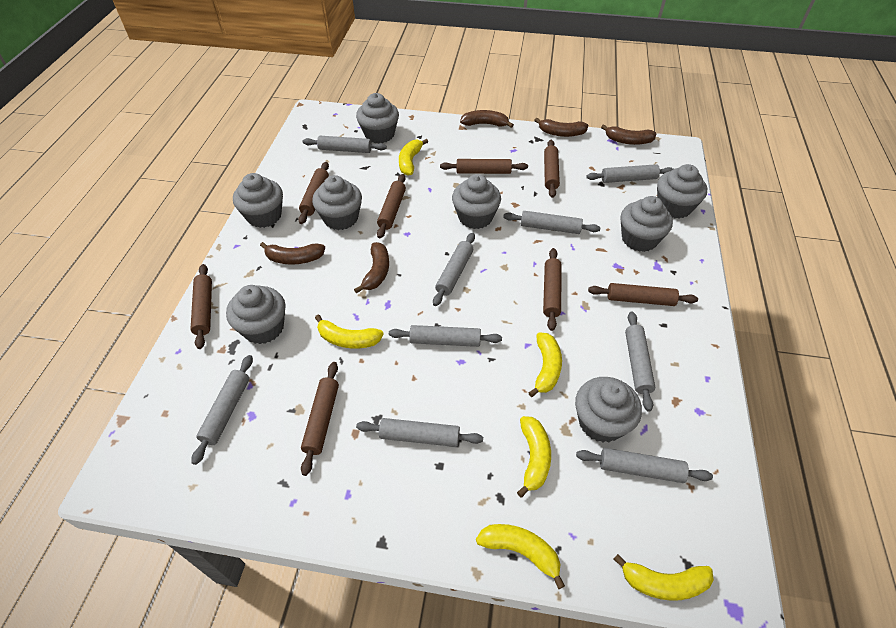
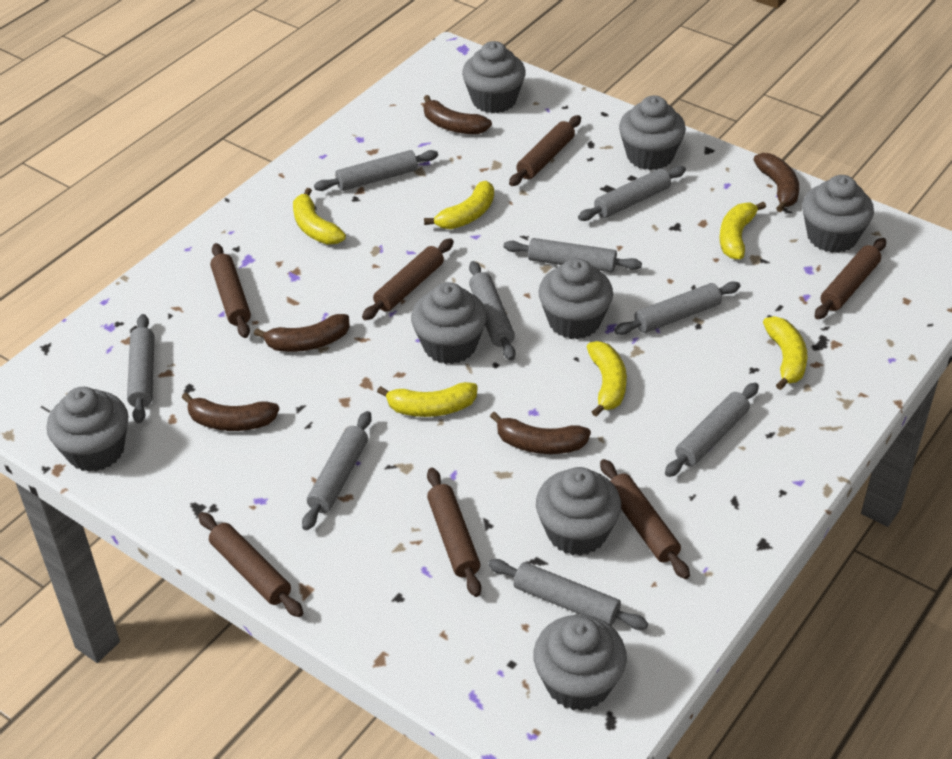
brown rolling pin: 8 -> 7

